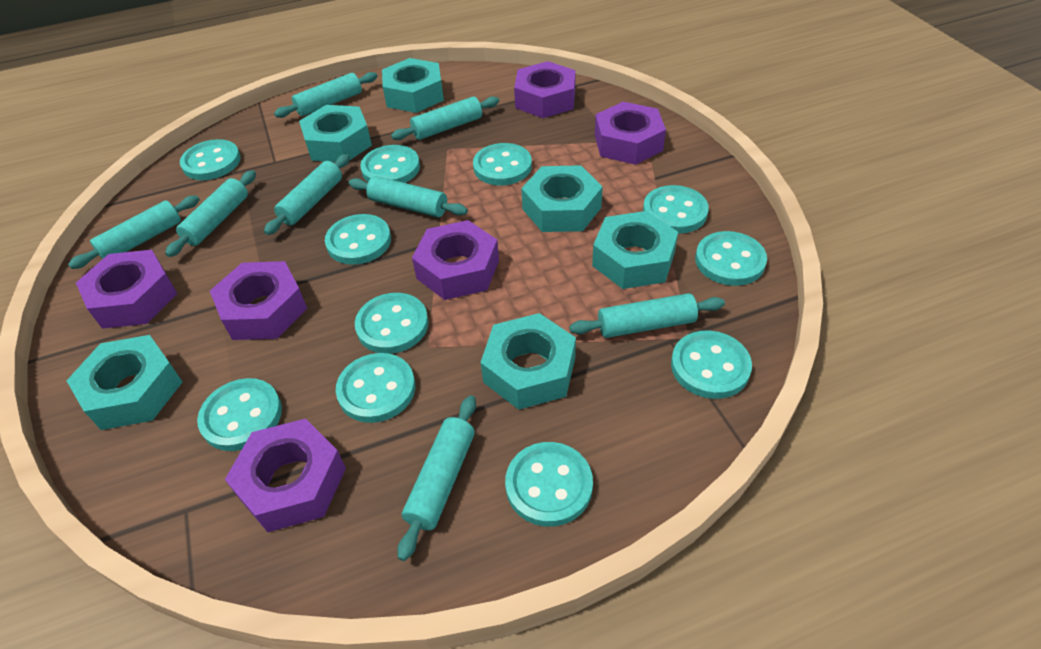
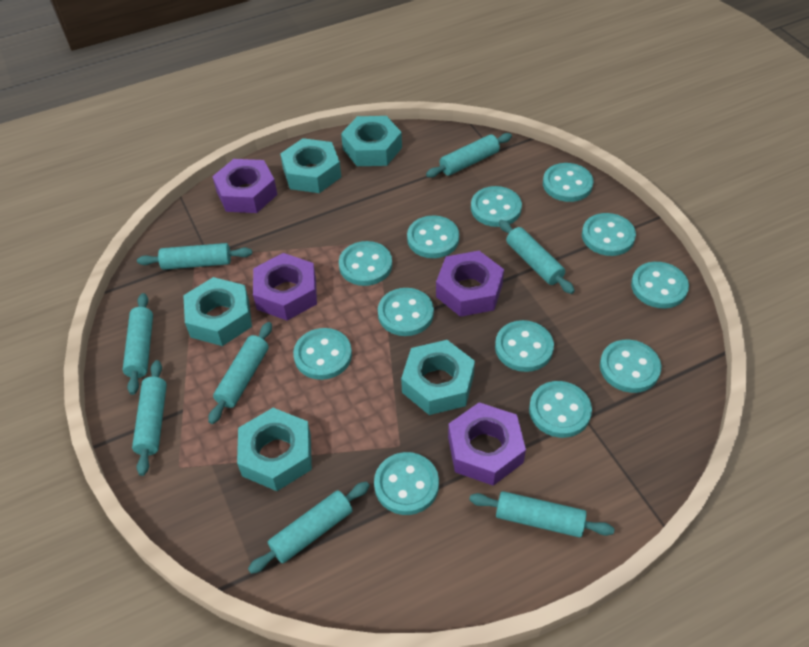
purple nut: 6 -> 4
turquoise button: 11 -> 12
turquoise nut: 6 -> 5

